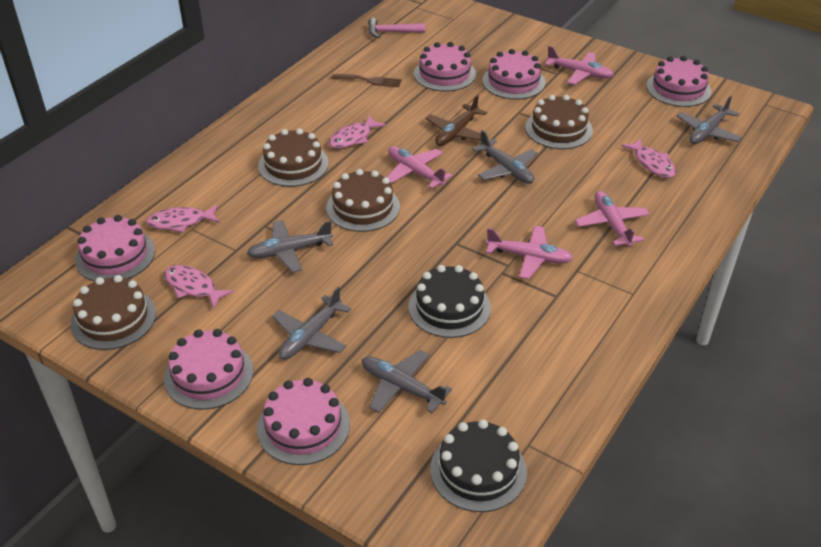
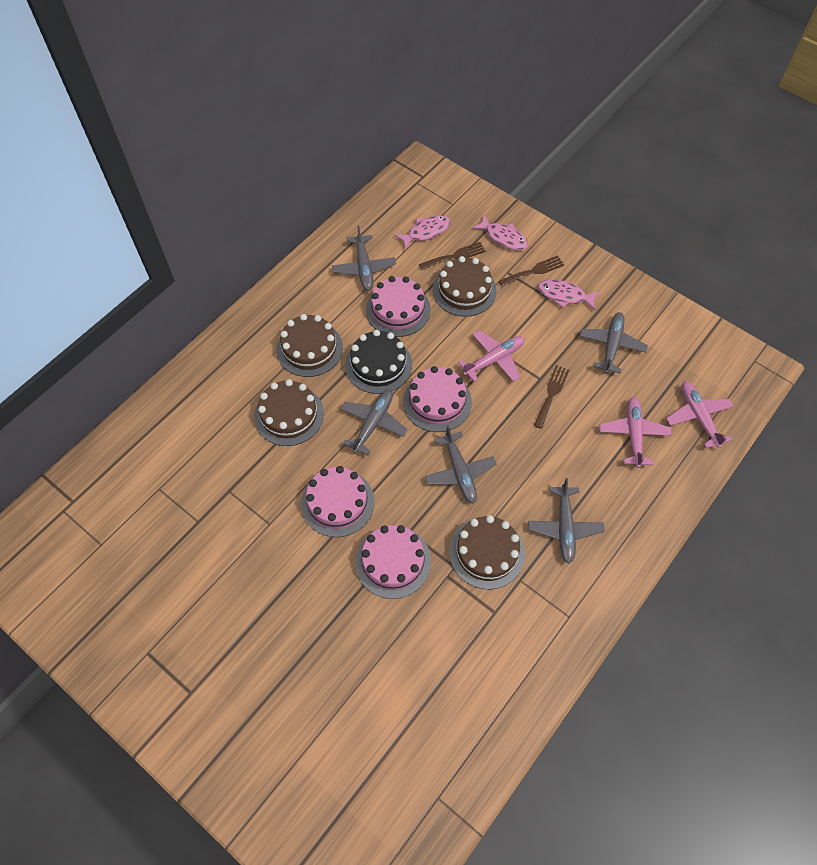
black cake: 2 -> 1
brown fork: 1 -> 3
brown plane: 1 -> 0
pink cake: 6 -> 4
pink fish: 4 -> 3
pink hammer: 1 -> 0
pink plane: 4 -> 3

